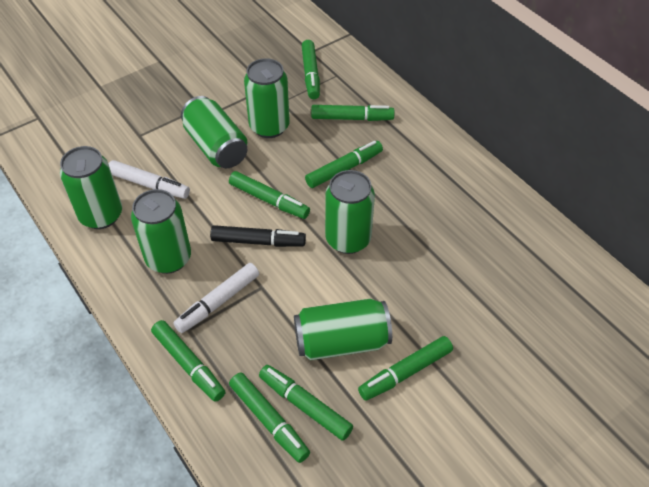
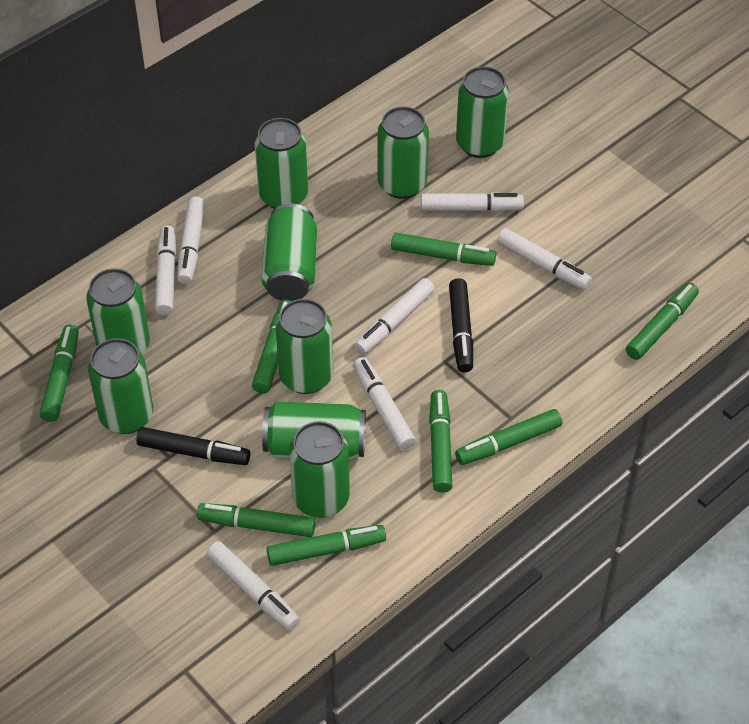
black marker: 1 -> 2
green can: 6 -> 9
white marker: 2 -> 7

